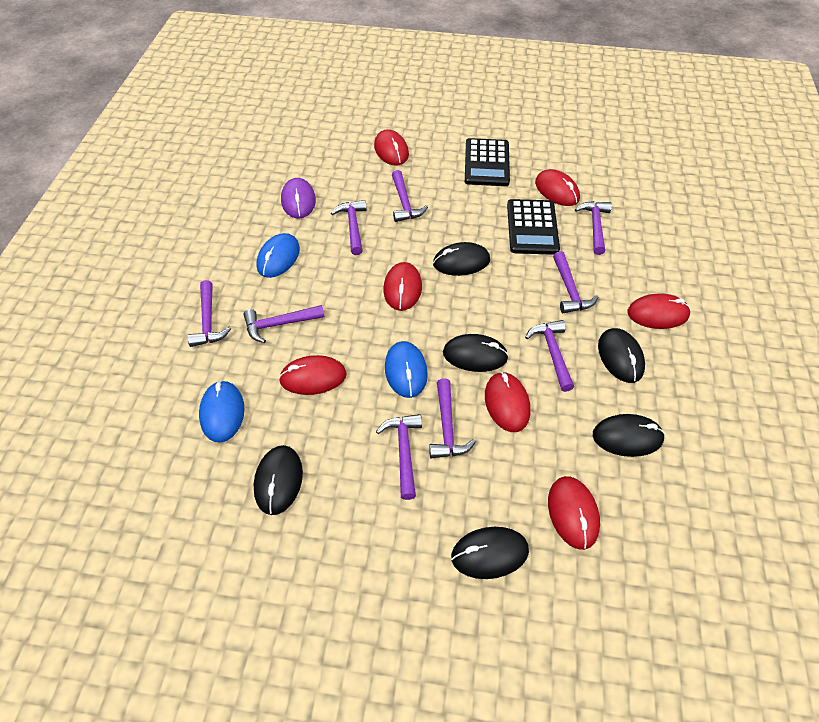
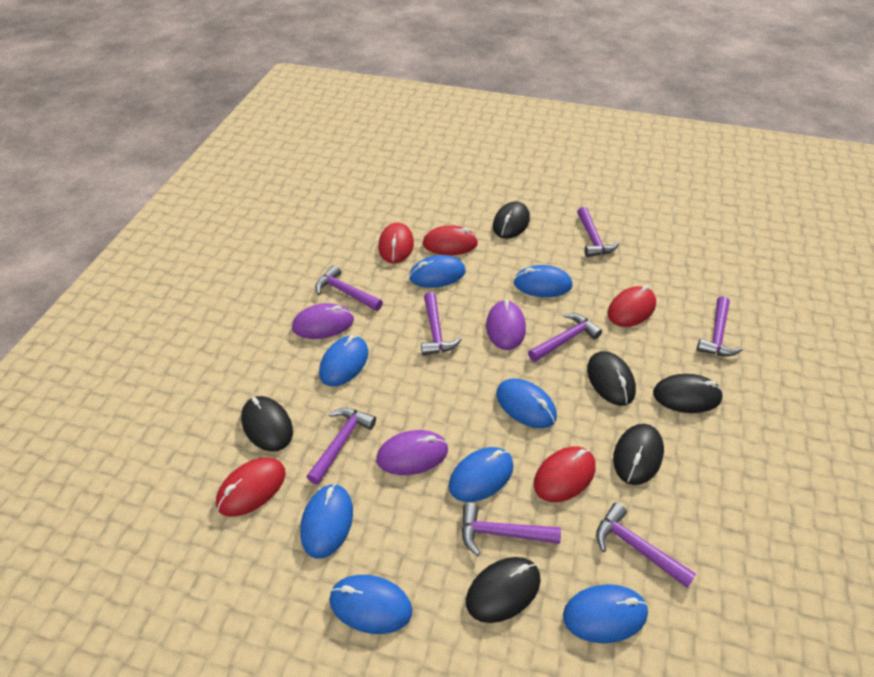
black calculator: 2 -> 0
blue mouse: 3 -> 8
purple hammer: 9 -> 8
purple mouse: 1 -> 3
red mouse: 7 -> 5

